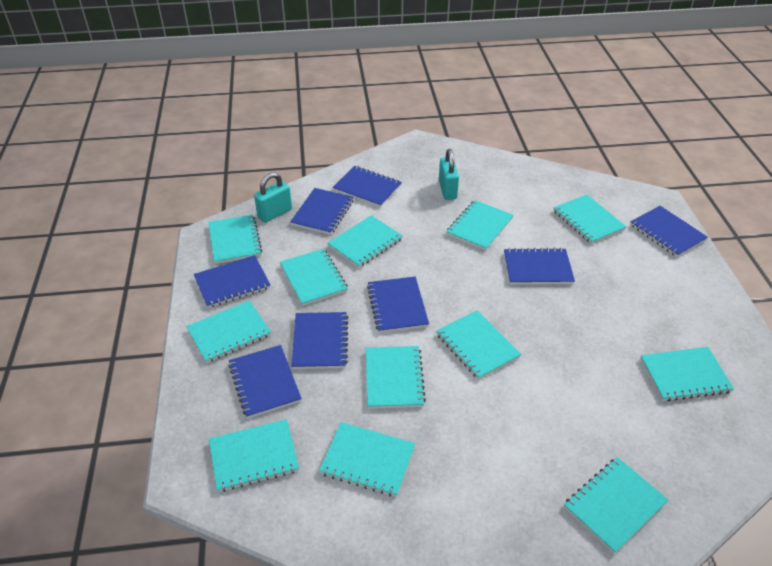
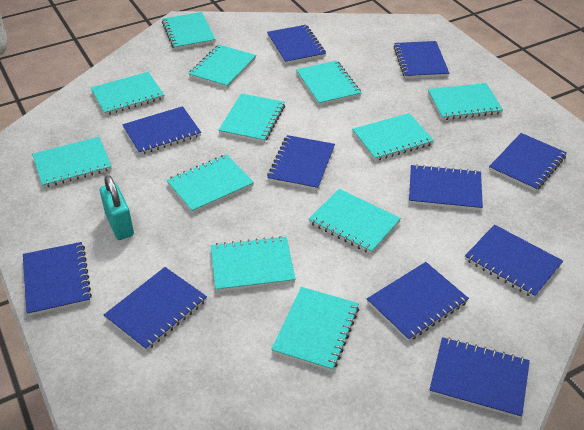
blue notebook: 8 -> 11
turquoise padlock: 2 -> 1

